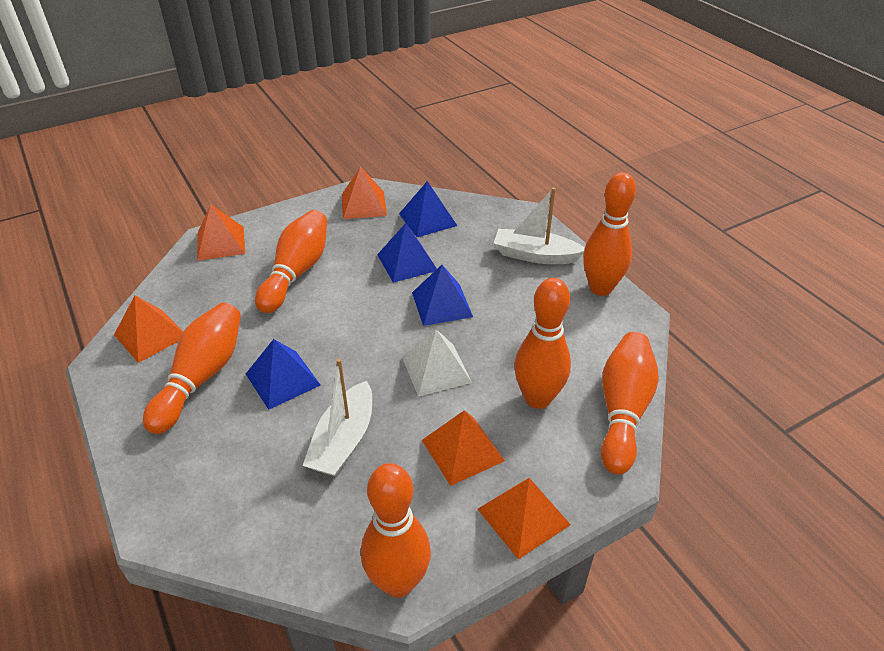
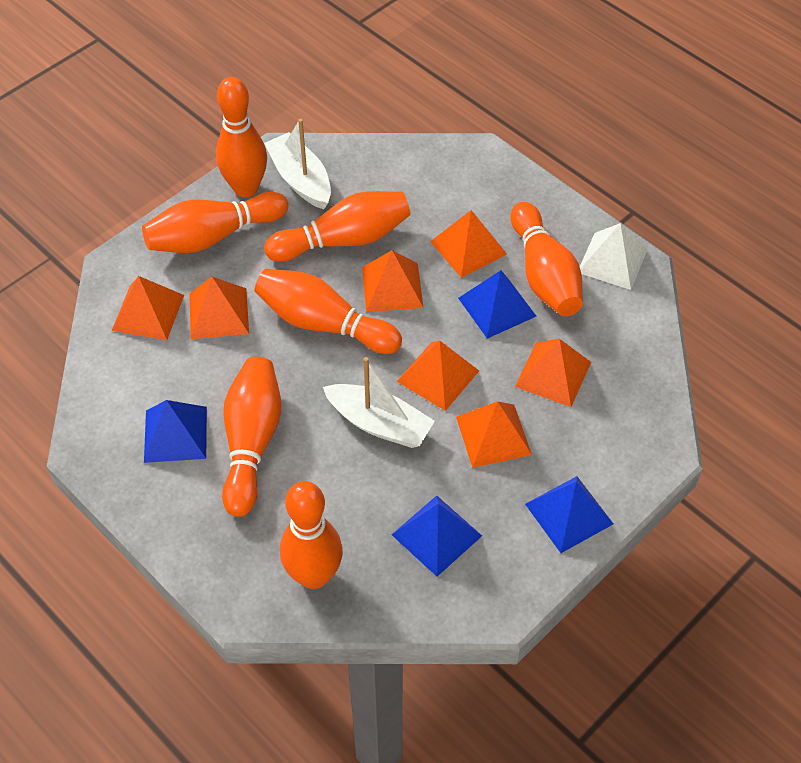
orange bowling pin: 6 -> 7
orange pyramid: 5 -> 7

